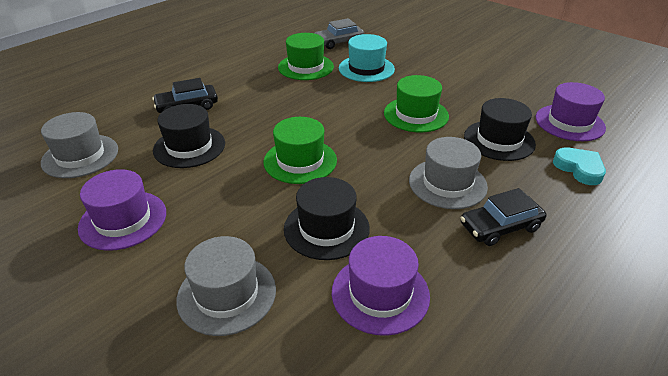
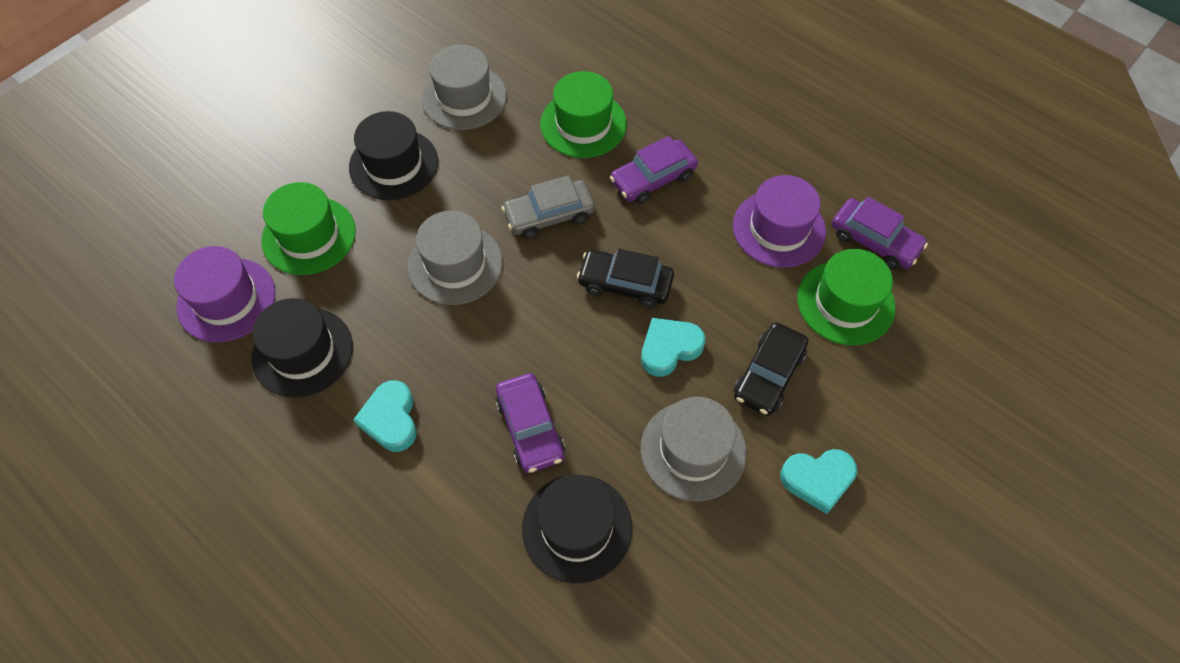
purple car: 0 -> 3
purple hat: 3 -> 2
turquoise hat: 1 -> 0
turquoise heart: 1 -> 3

